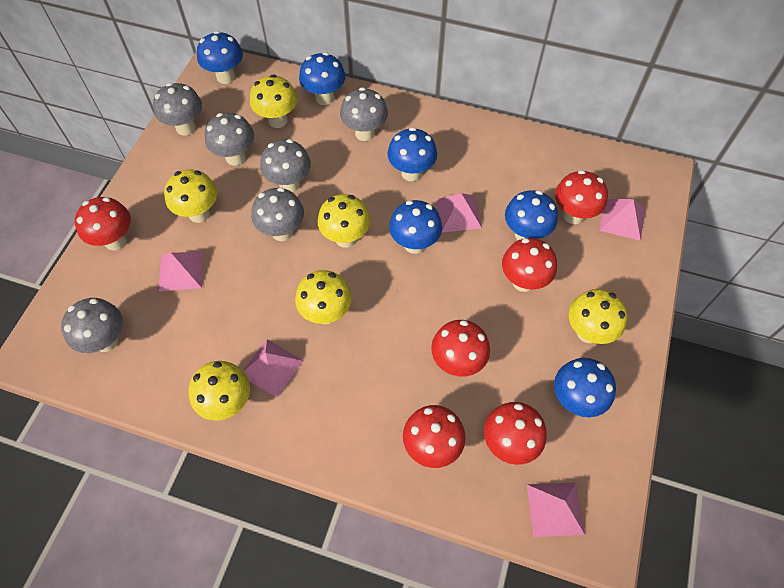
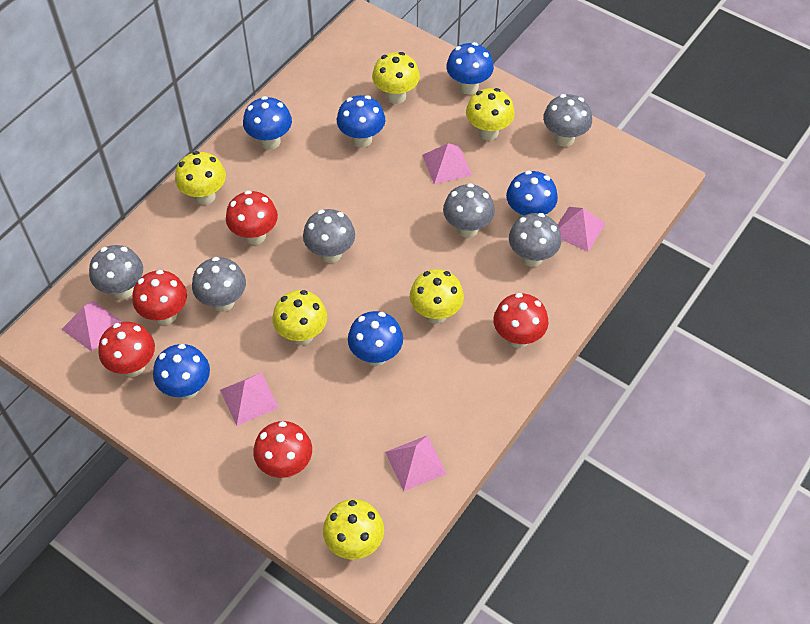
red mushroom: 6 -> 5

